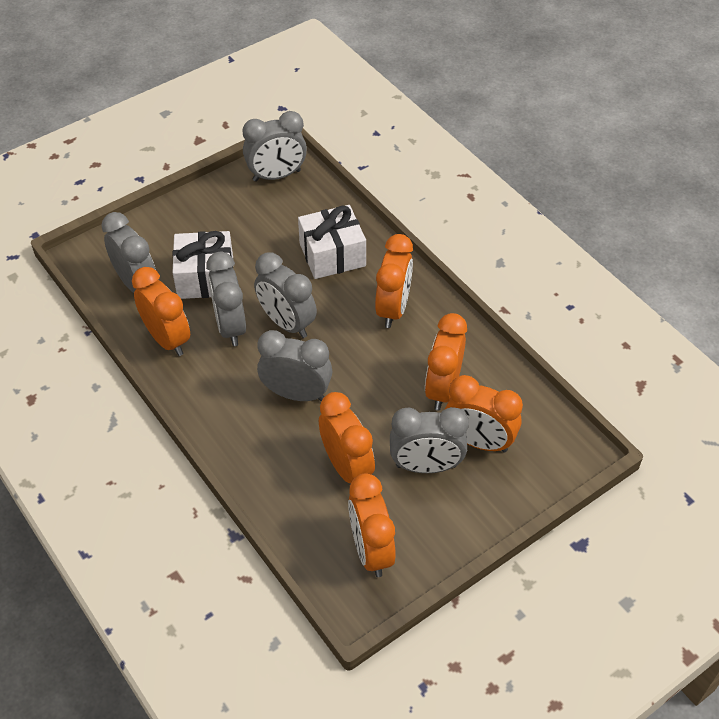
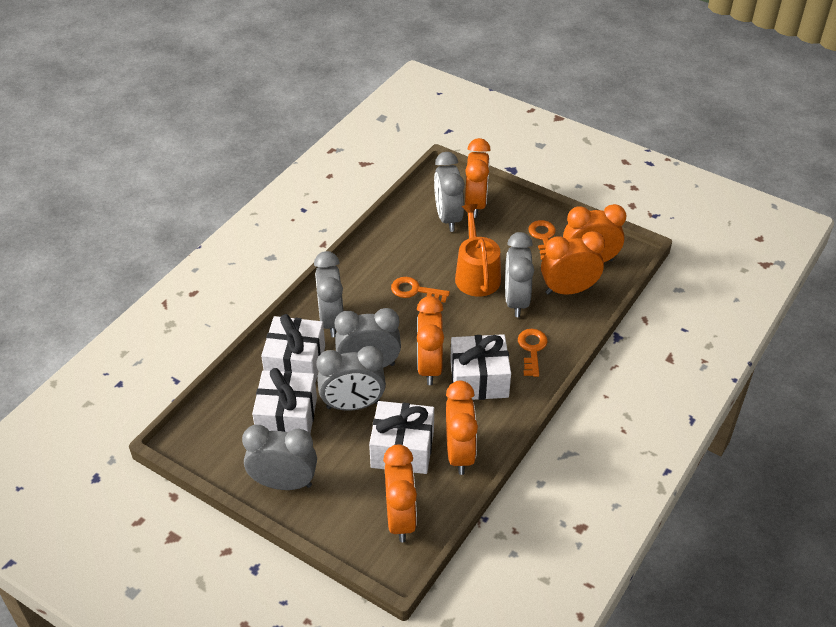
orange key: 0 -> 3
orange watering can: 0 -> 1
white gift: 2 -> 4

